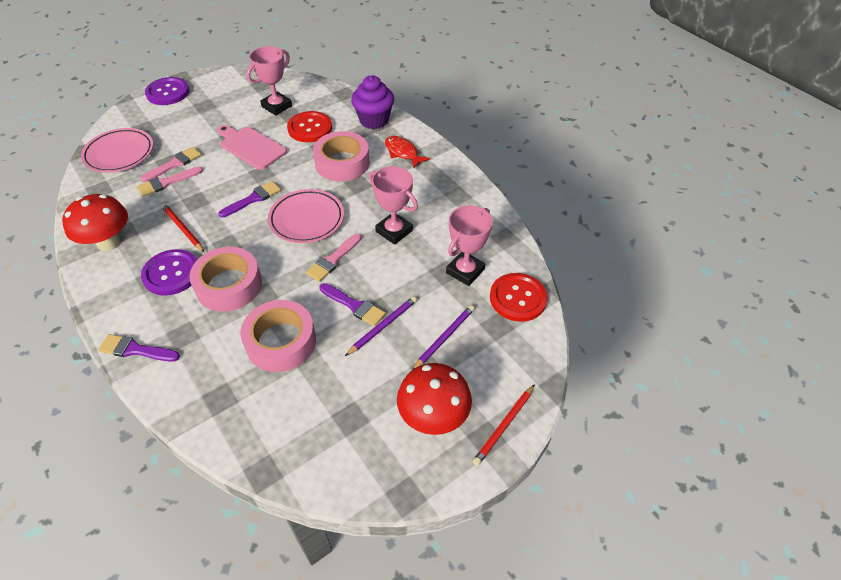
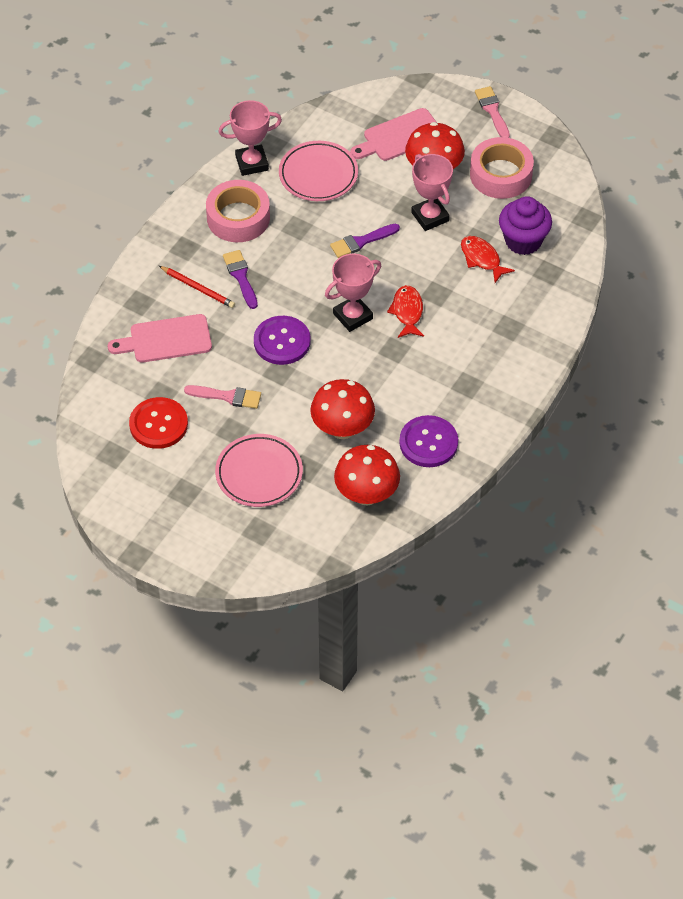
pink brush: 3 -> 2
pink cutting board: 1 -> 2
pink tape: 3 -> 2
purple brush: 3 -> 2
purple pencil: 2 -> 0
red button: 2 -> 1
red fish: 1 -> 2
red mushroom: 2 -> 3
red pencil: 2 -> 1

